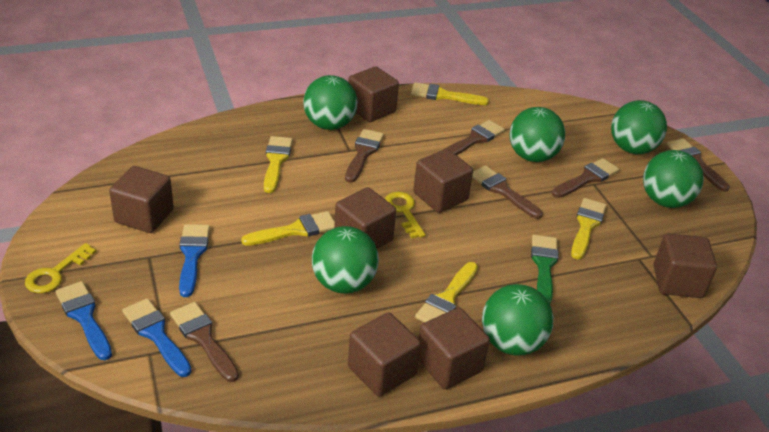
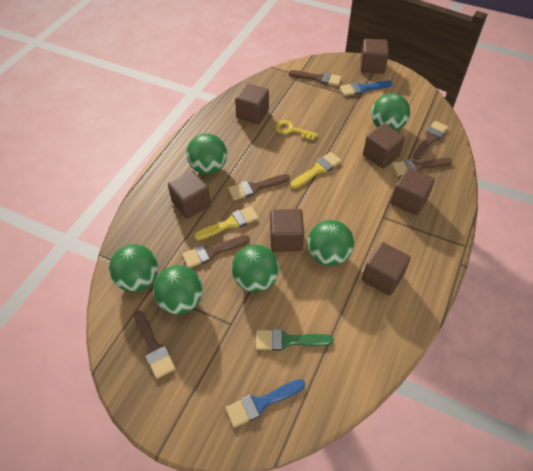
blue brush: 3 -> 2
yellow brush: 5 -> 2
yellow key: 2 -> 1

